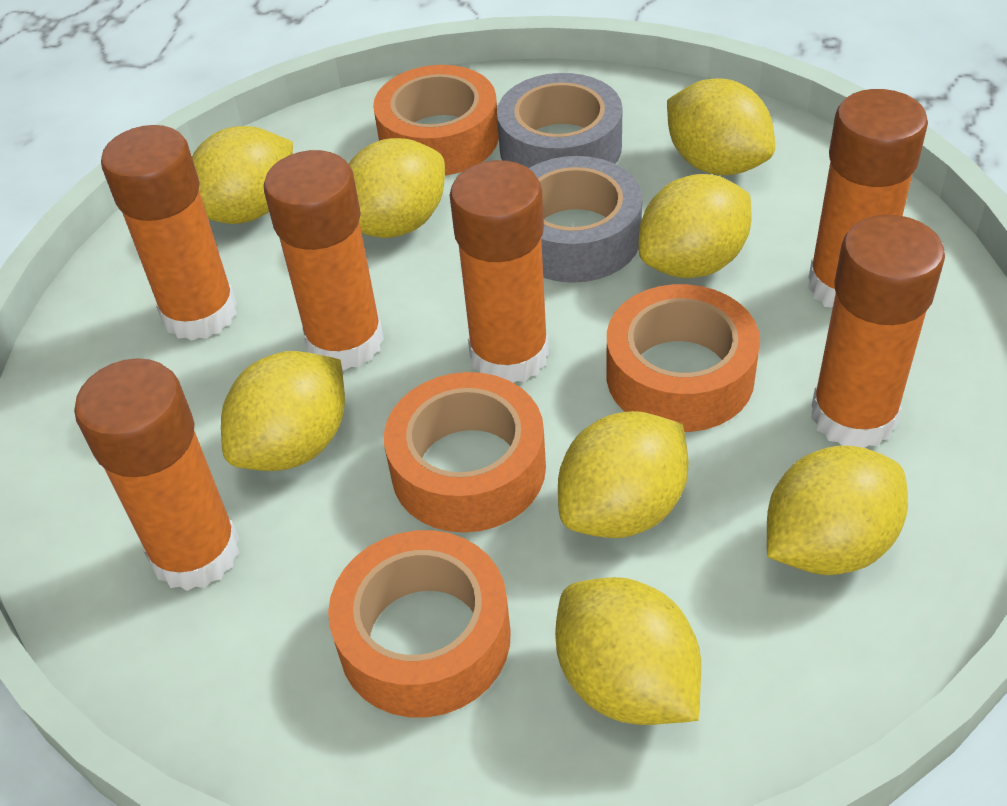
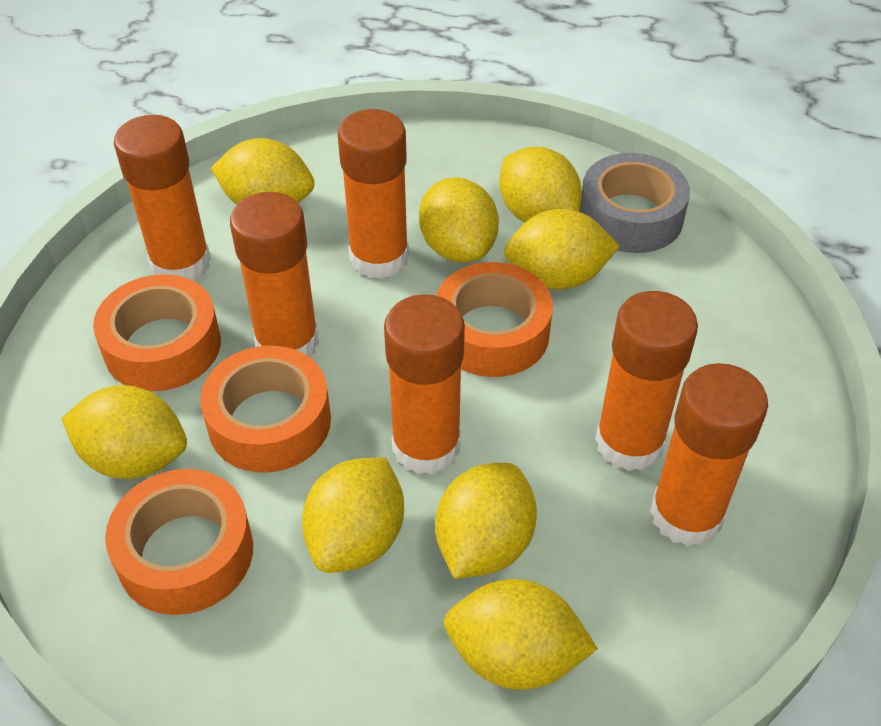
grey tape: 2 -> 1

